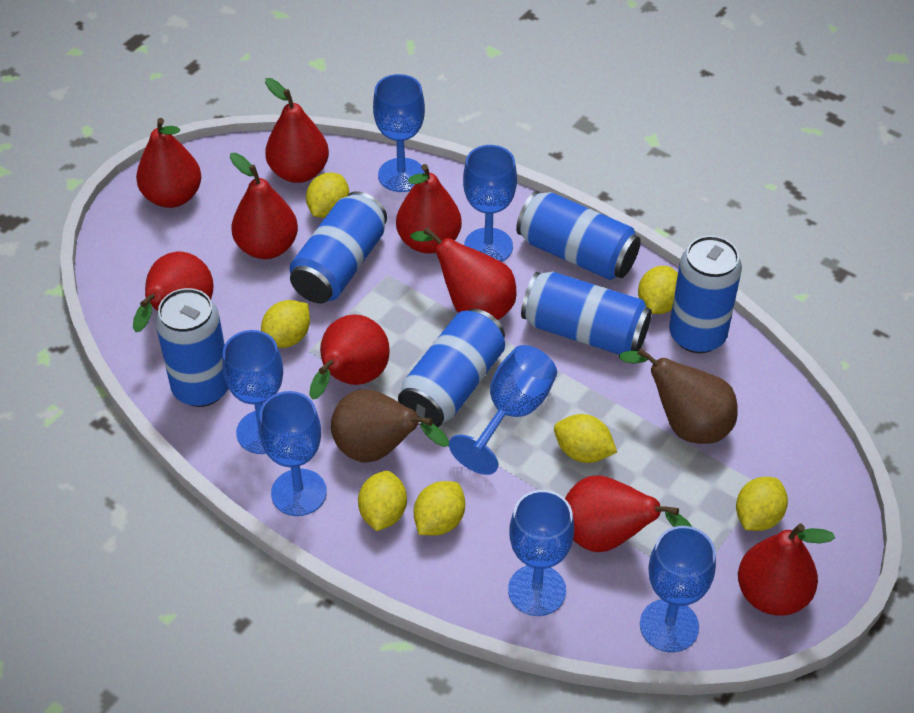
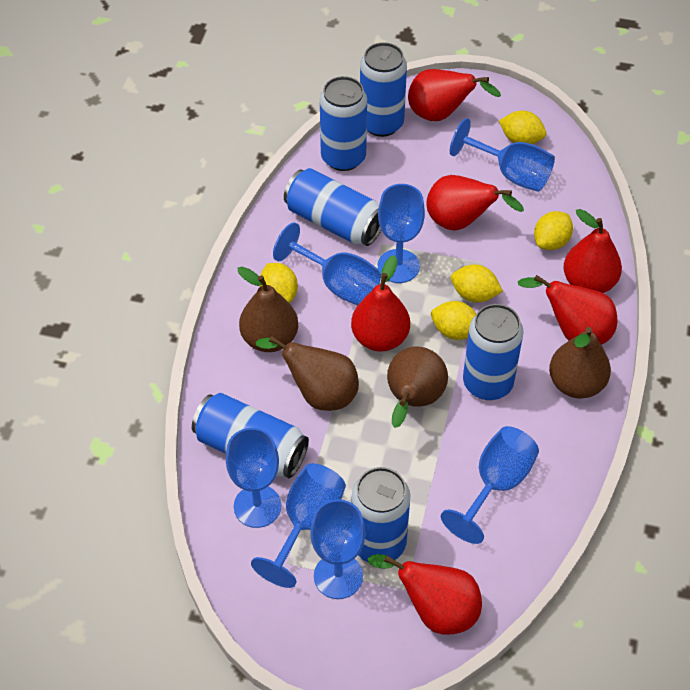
brown pear: 2 -> 4
red pear: 9 -> 6
yellow lemon: 7 -> 5

